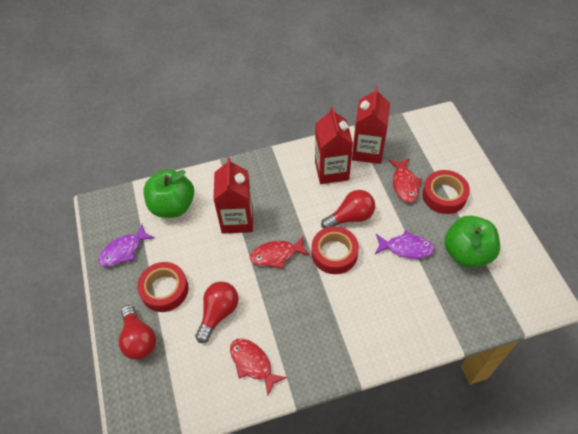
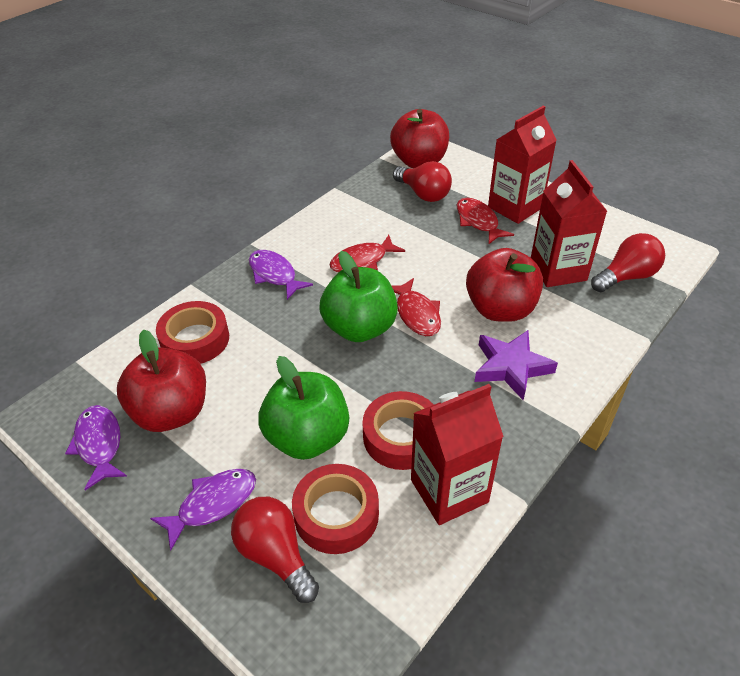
purple fish: 2 -> 3
purple star: 0 -> 1
red apple: 0 -> 3

